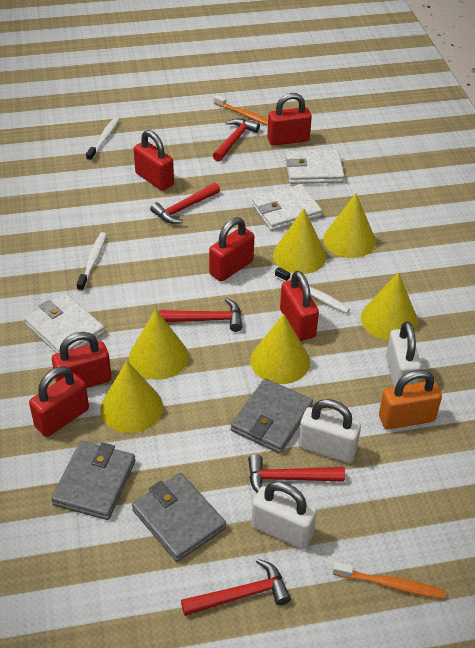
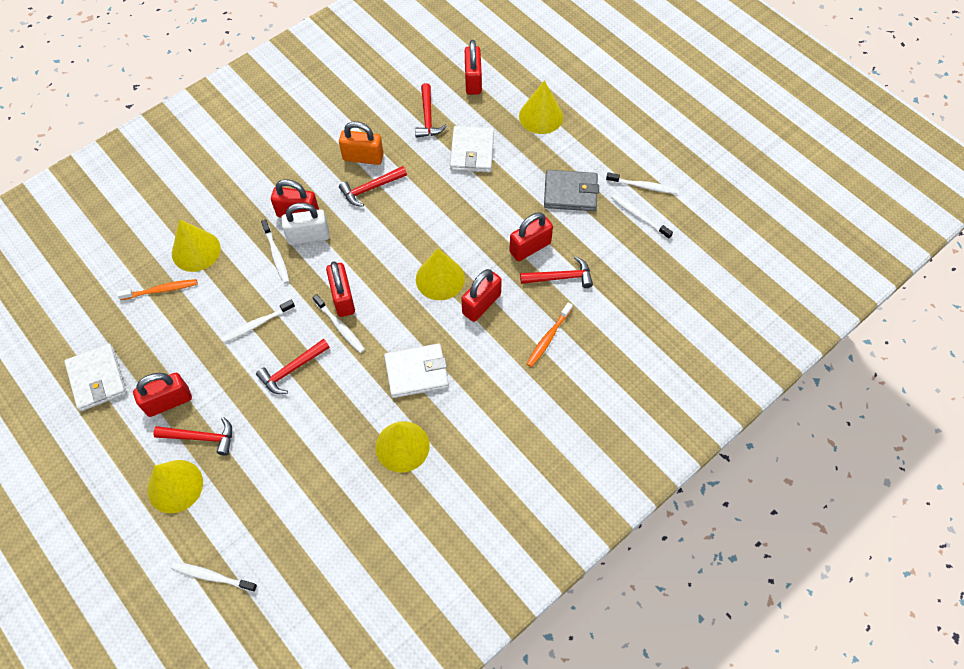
grey wallet: 3 -> 1
white padlock: 3 -> 1
white toothbrush: 3 -> 6
yellow cone: 6 -> 5

